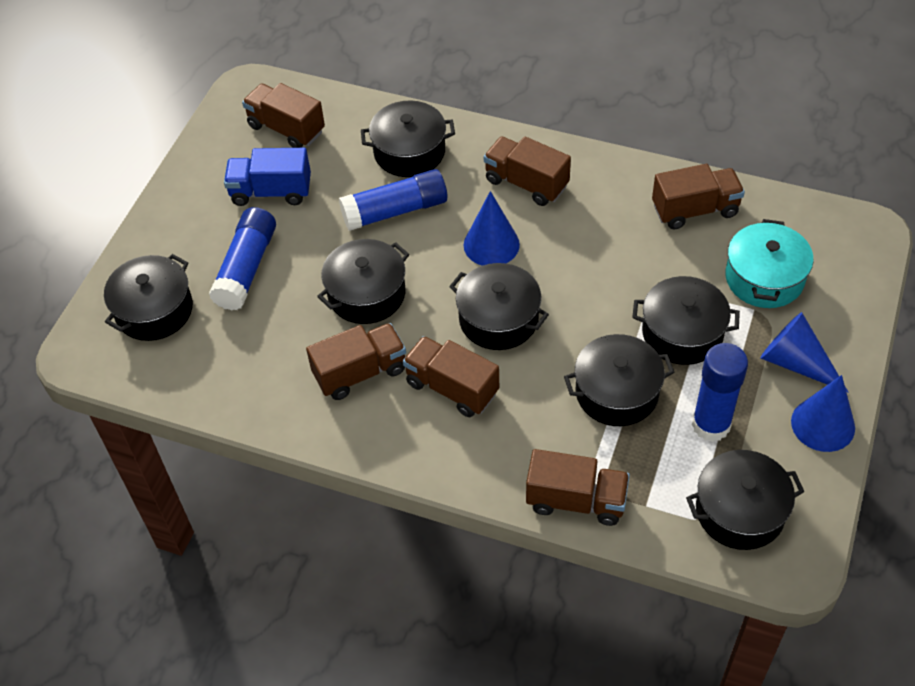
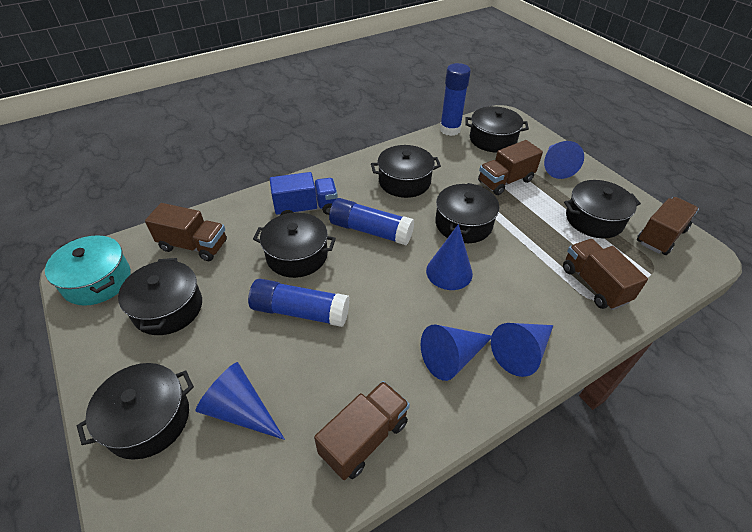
blue cone: 3 -> 5
brown truck: 6 -> 5

